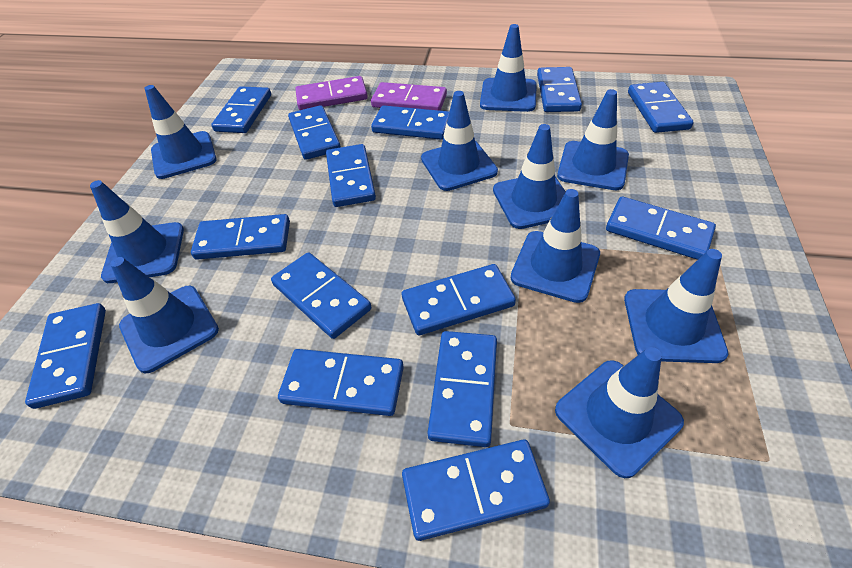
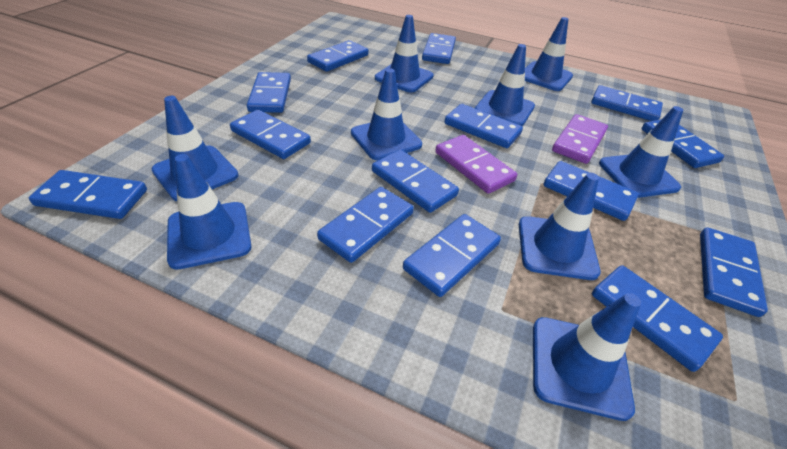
blue traffic cone: 10 -> 9

